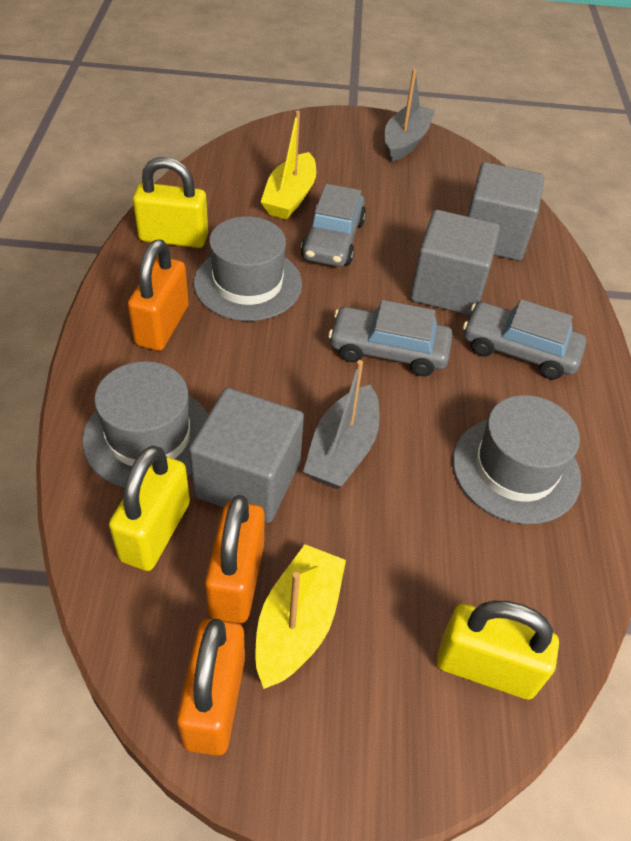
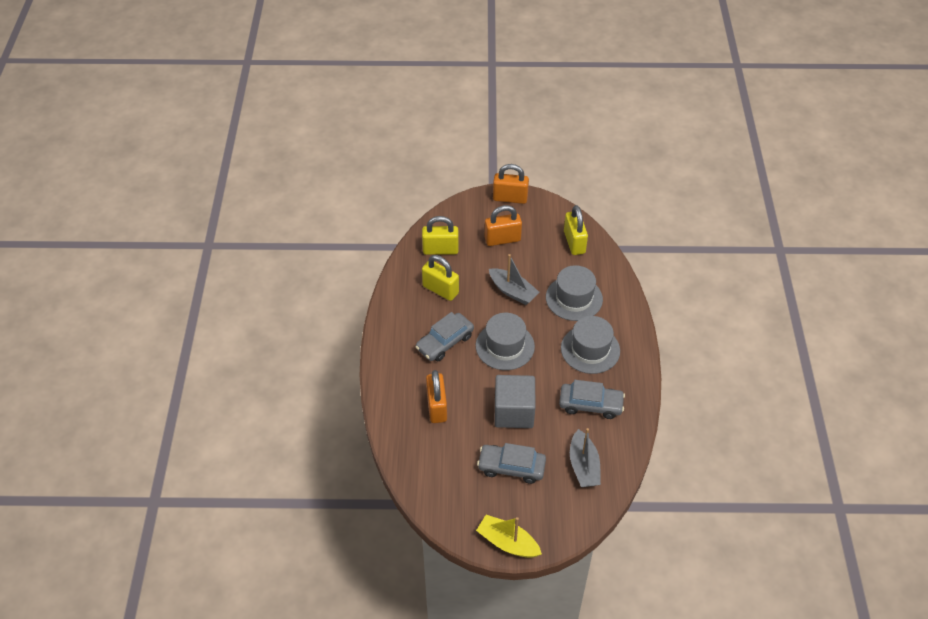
grey cube: 3 -> 1
yellow boat: 2 -> 1

